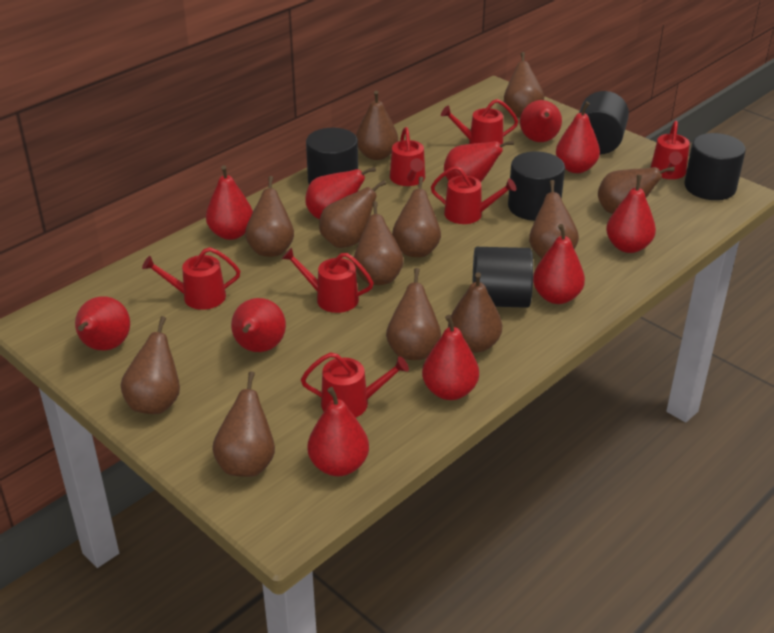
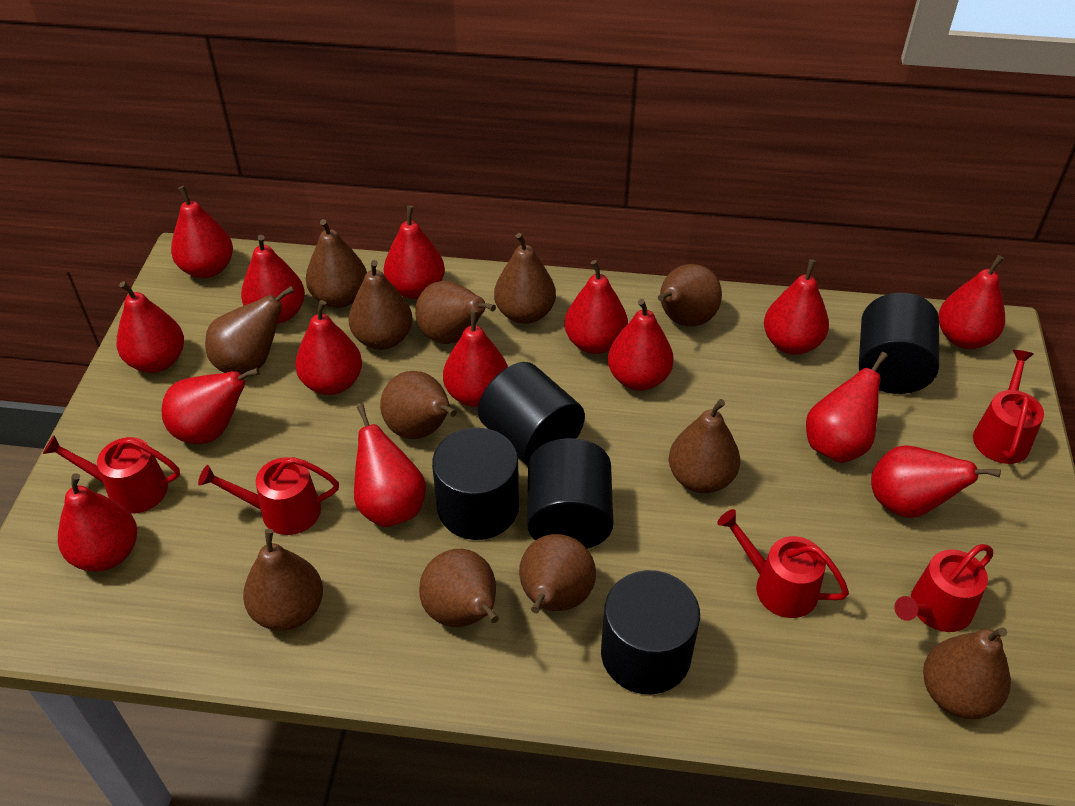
red pear: 11 -> 15
red watering can: 7 -> 5

